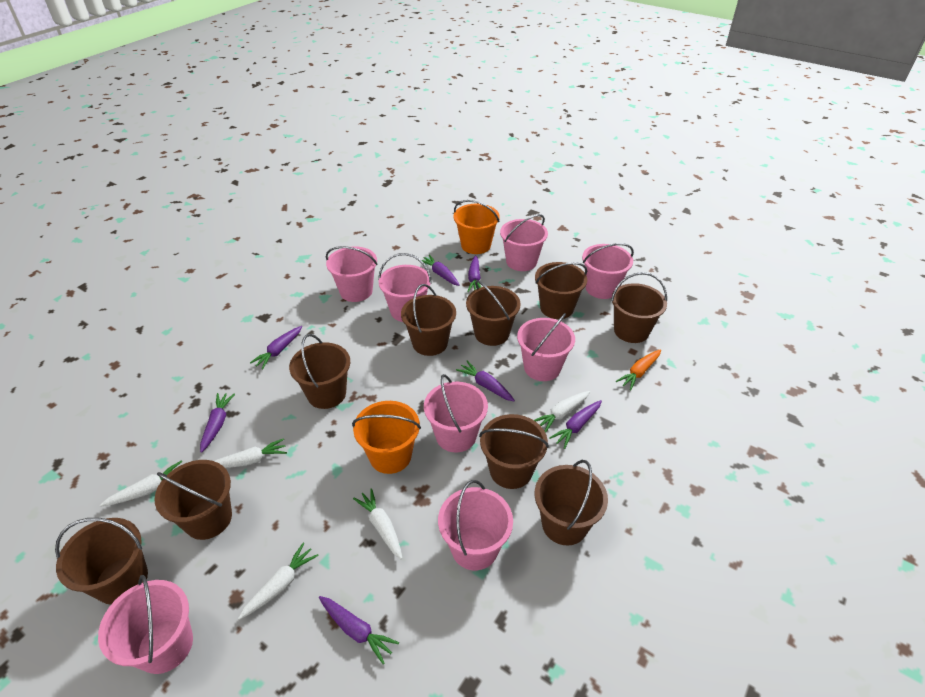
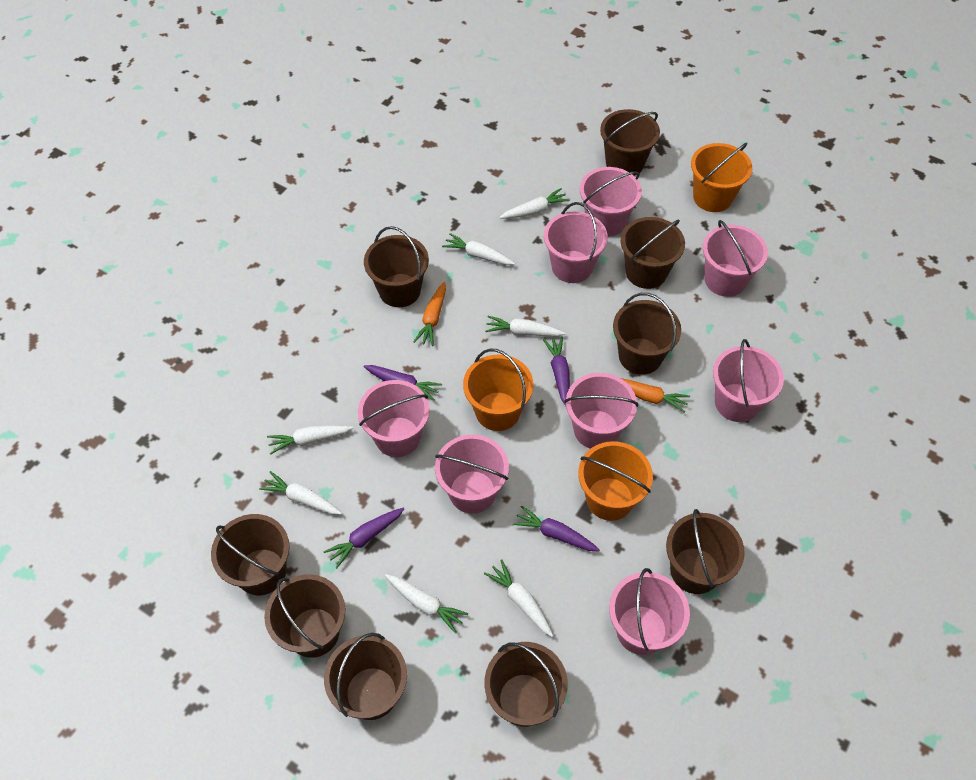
orange bucket: 2 -> 3
orange carrot: 1 -> 2
purple carrot: 7 -> 4
white carrot: 5 -> 7

